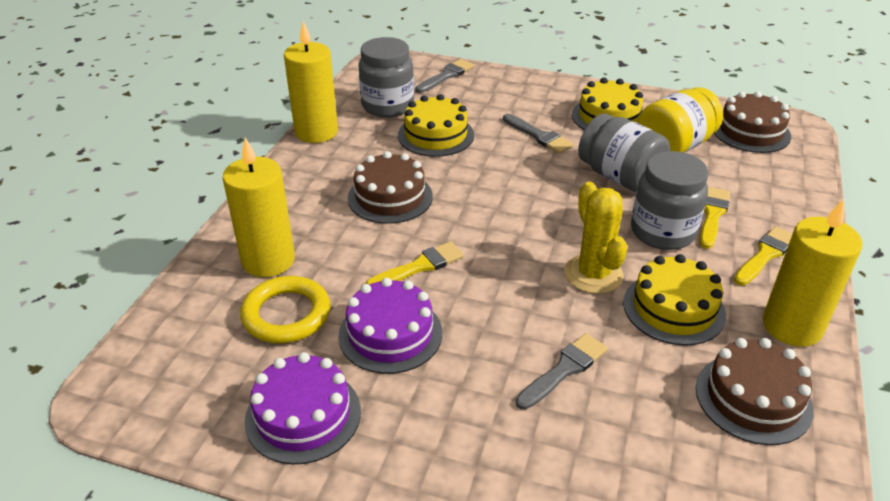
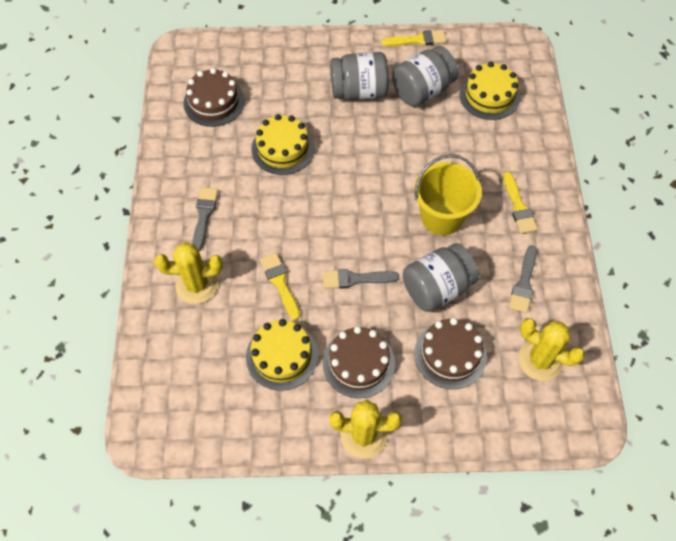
purple cake: 2 -> 0
yellow bucket: 0 -> 1
yellow cactus: 1 -> 3
yellow candle: 3 -> 0
yellow jar: 1 -> 0
yellow ring: 1 -> 0

